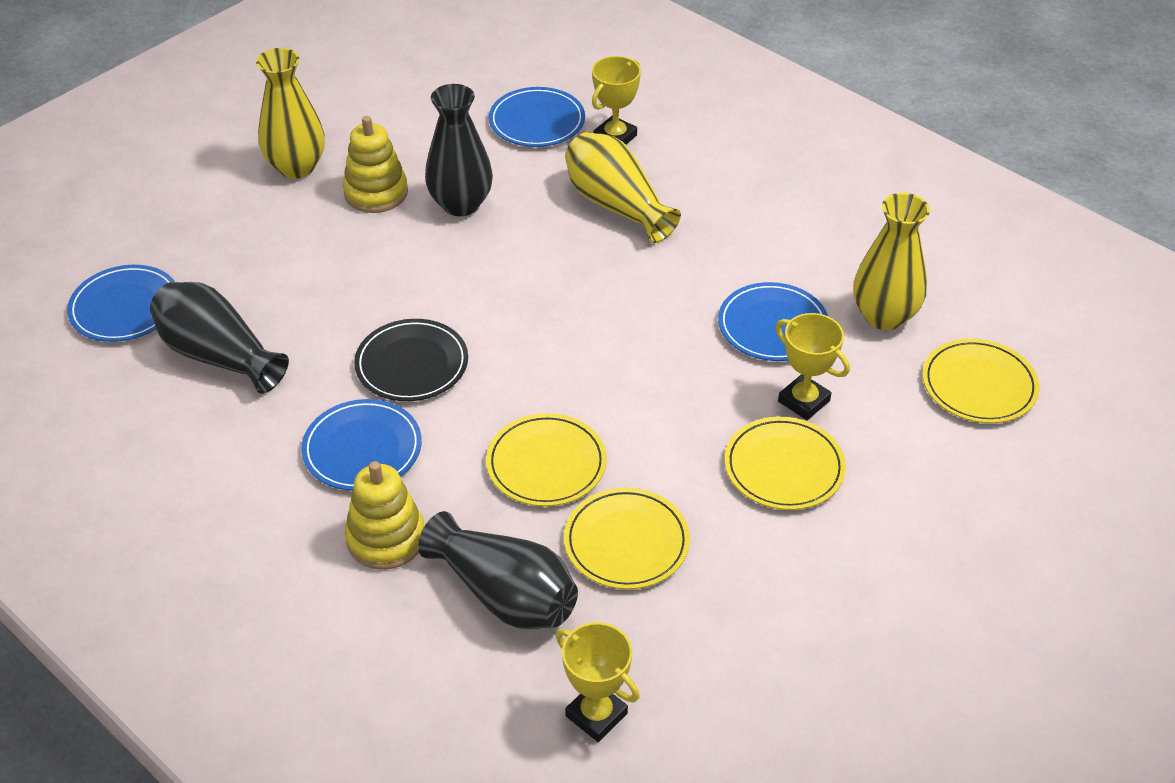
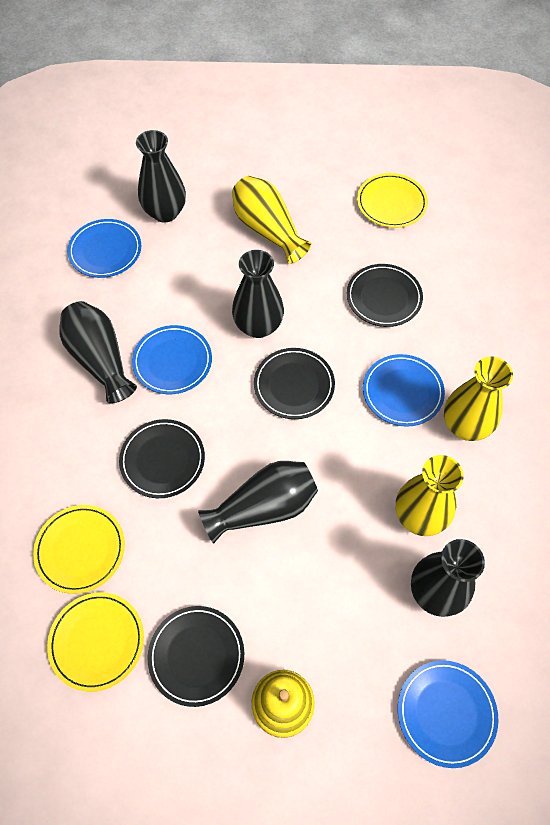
black plate: 1 -> 4
black vase: 3 -> 5
yellow plate: 4 -> 3
yellow stacking toy: 2 -> 1
yellow trophy: 3 -> 0

